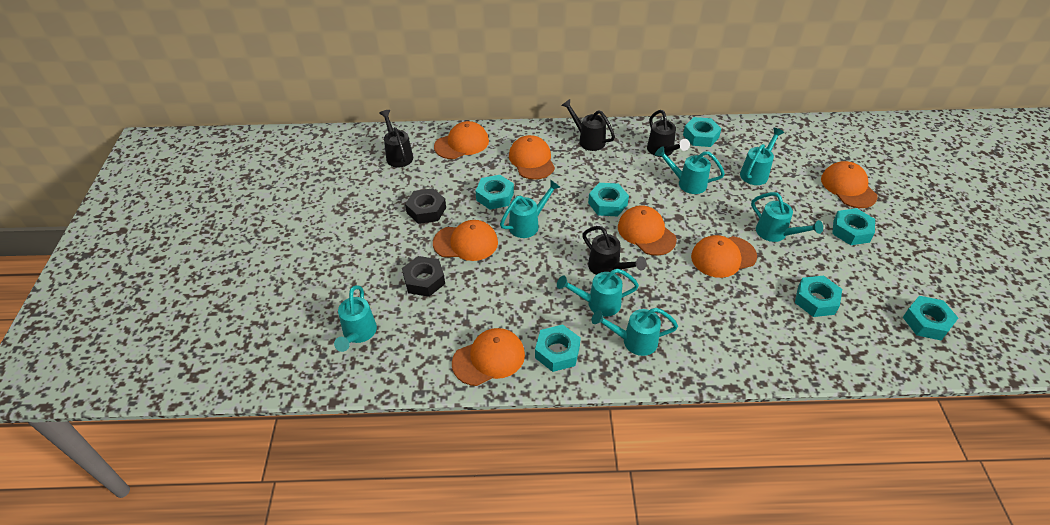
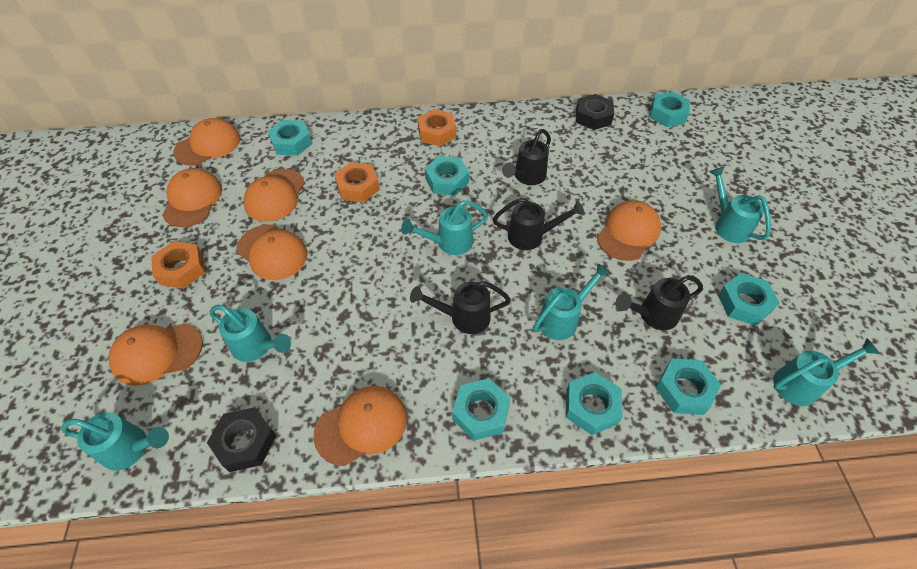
orange nut: 0 -> 3
turquoise watering can: 7 -> 6

